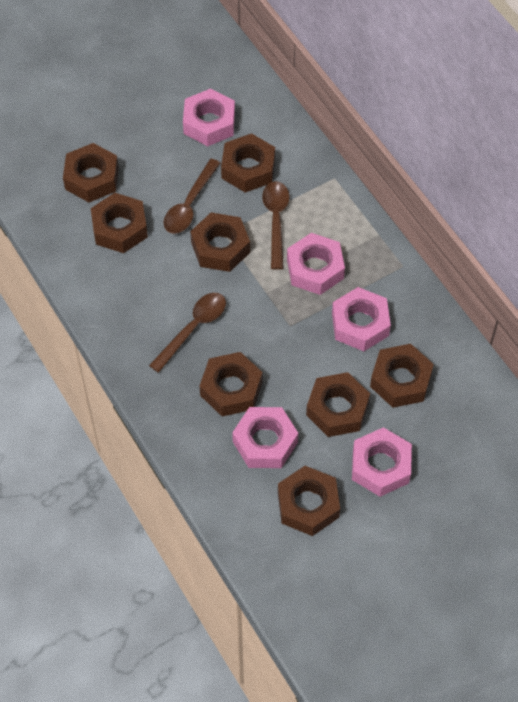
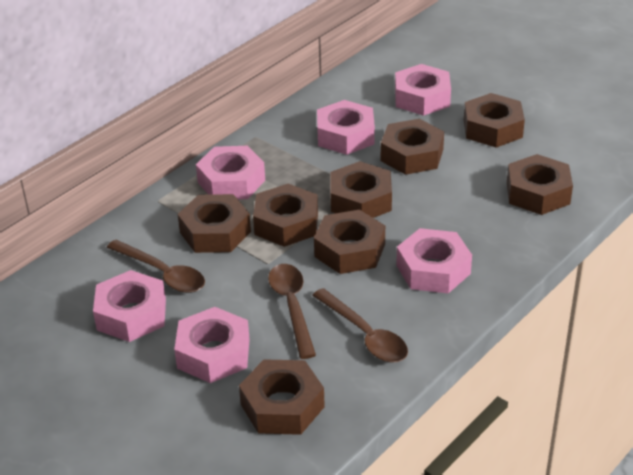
pink nut: 5 -> 6

